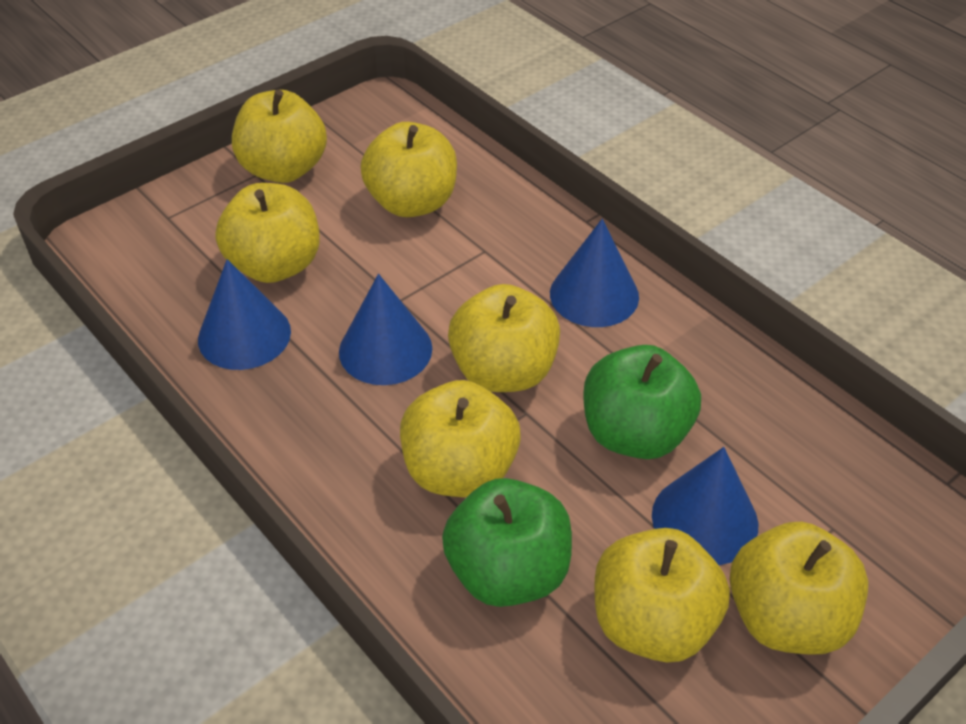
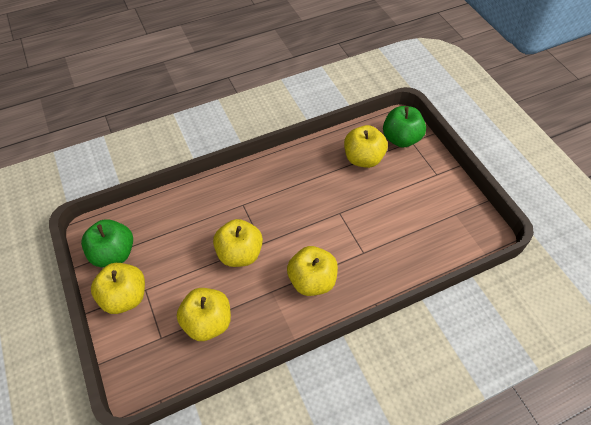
blue cone: 4 -> 0
yellow apple: 7 -> 5

